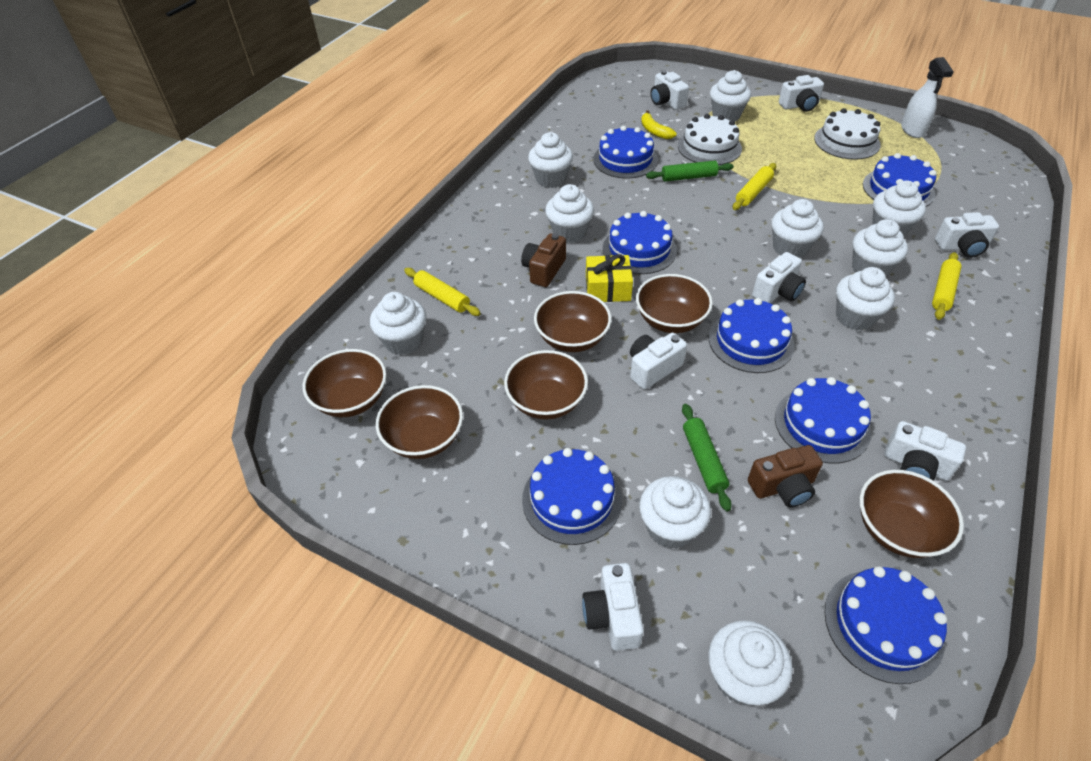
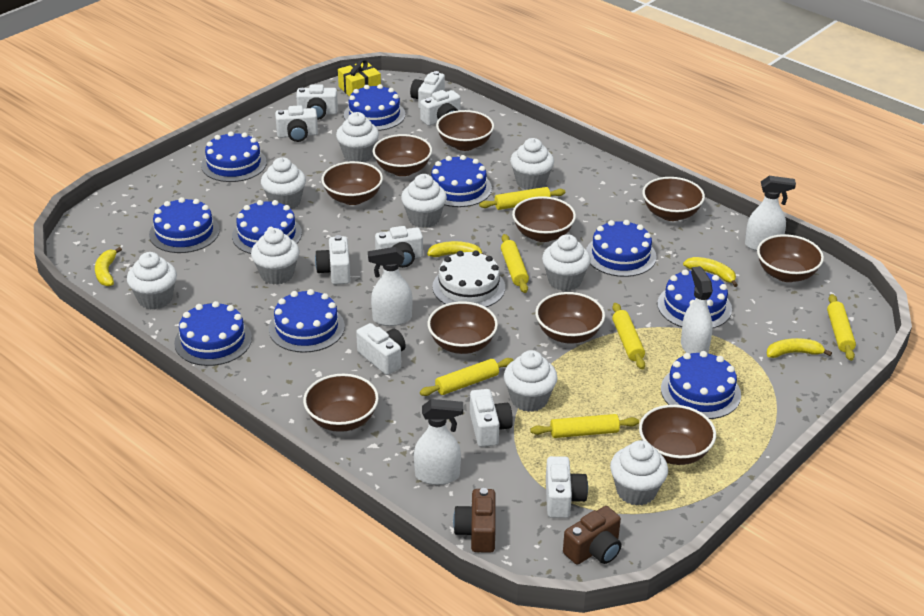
blue cake: 7 -> 10
brown bowl: 6 -> 10
green rolling pin: 2 -> 0
white cake: 2 -> 1
white camera: 7 -> 9
white cupcake: 10 -> 9
white spray bottle: 1 -> 4
yellow banana: 1 -> 4
yellow rolling pin: 3 -> 6

